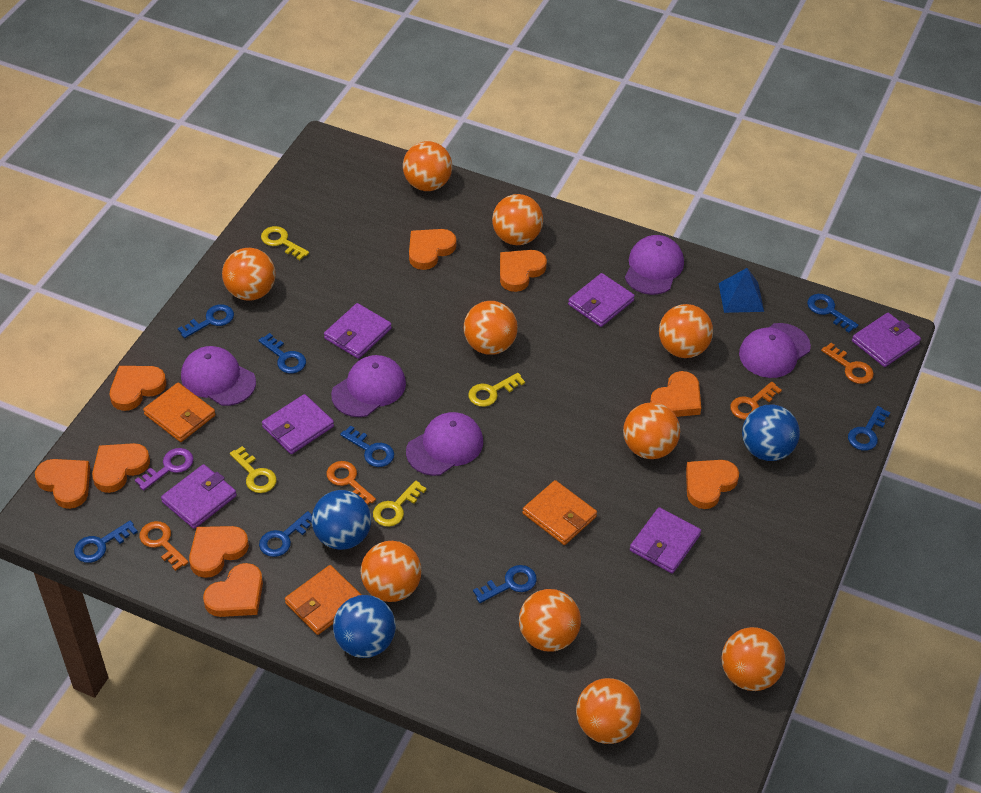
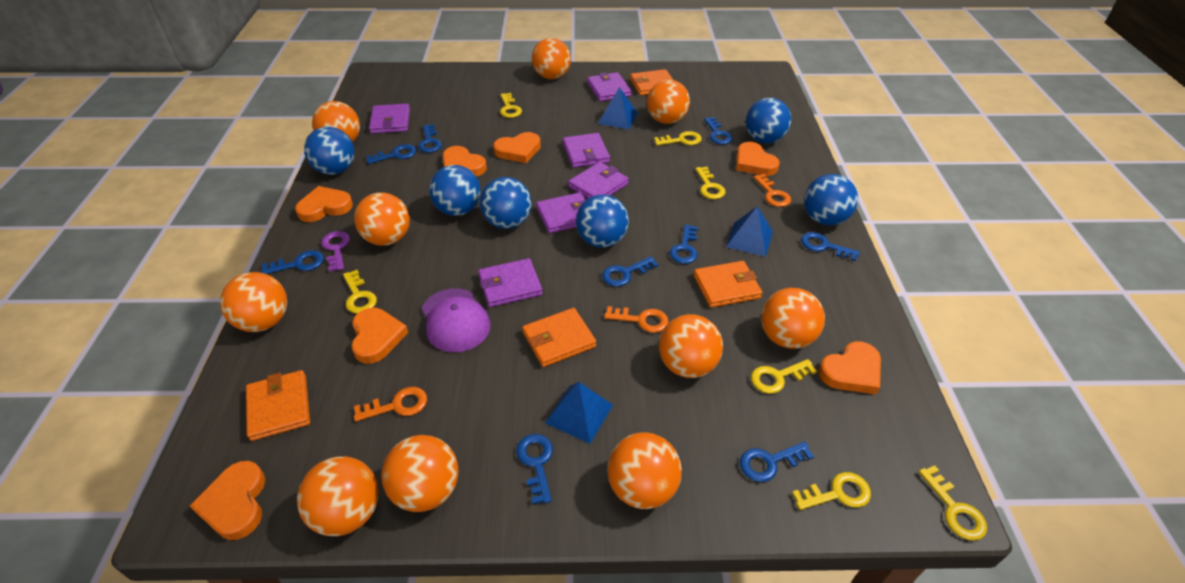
blue ball: 3 -> 6
blue key: 8 -> 9
blue pyramid: 1 -> 3
orange heart: 9 -> 7
orange key: 4 -> 3
orange wallet: 3 -> 4
purple cap: 5 -> 1
yellow key: 4 -> 7

